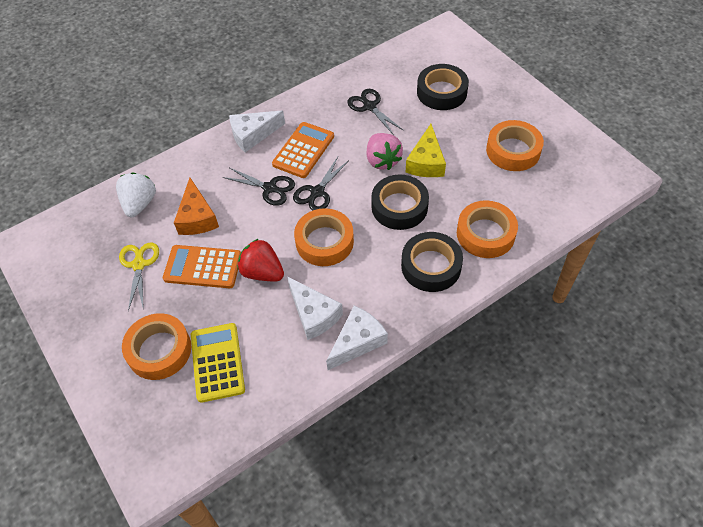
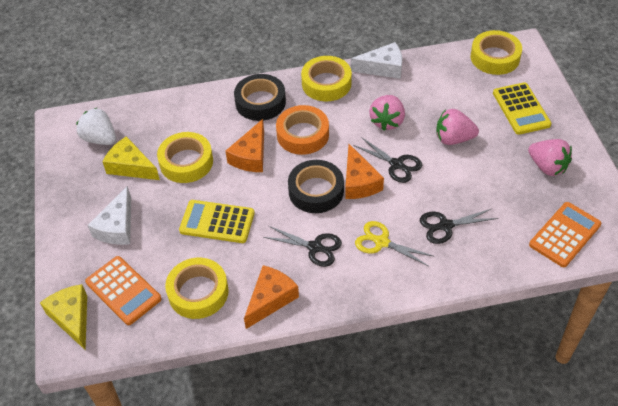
black tape: 3 -> 2
orange cheese: 1 -> 3
orange tape: 4 -> 1
pink strawberry: 1 -> 3
red strawberry: 1 -> 0
white cheese: 3 -> 2
yellow calculator: 1 -> 2
yellow cheese: 1 -> 2
yellow tape: 0 -> 4

